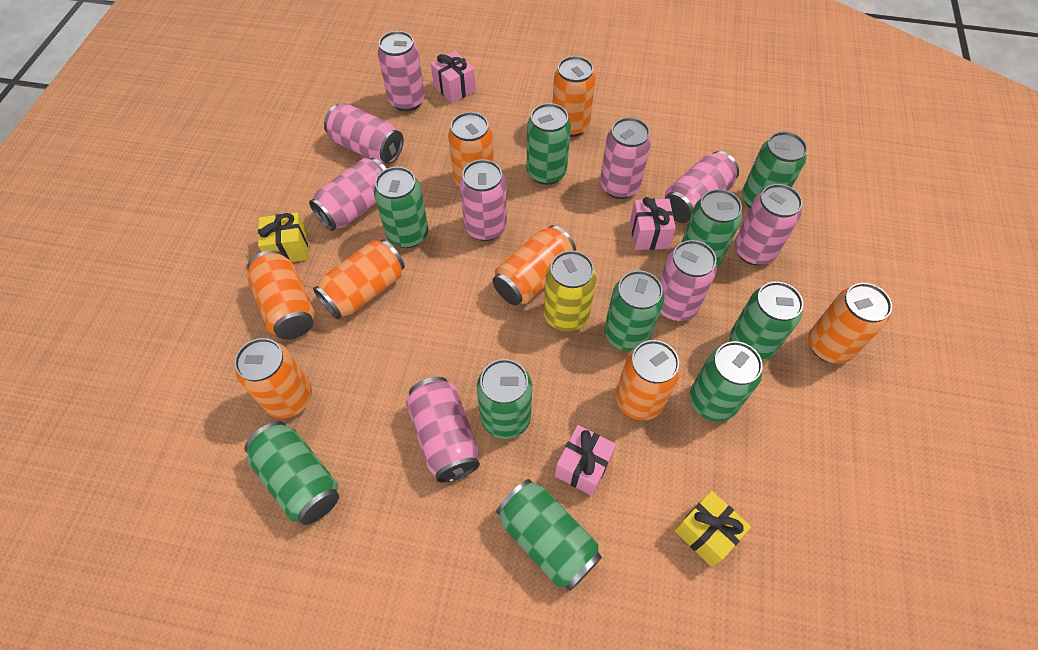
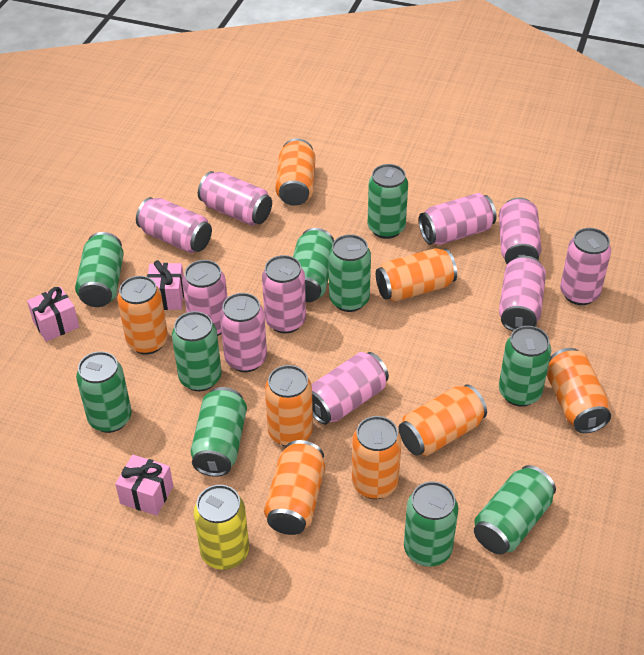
pink can: 9 -> 10
yellow gift: 2 -> 0

